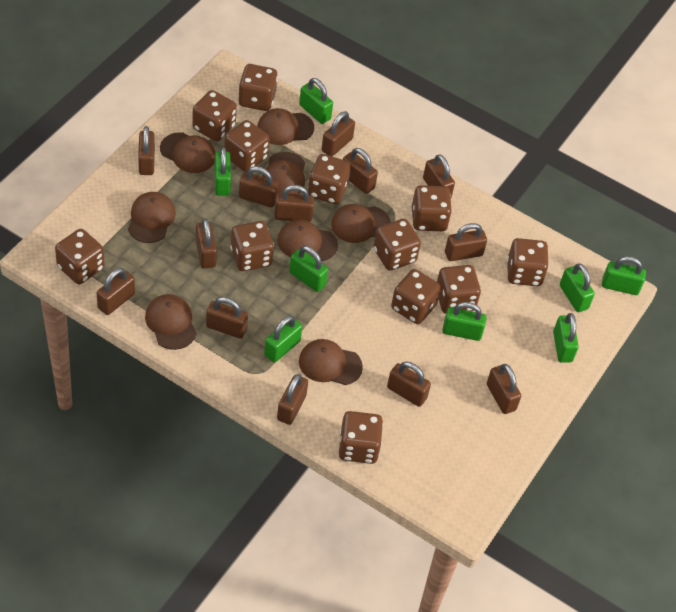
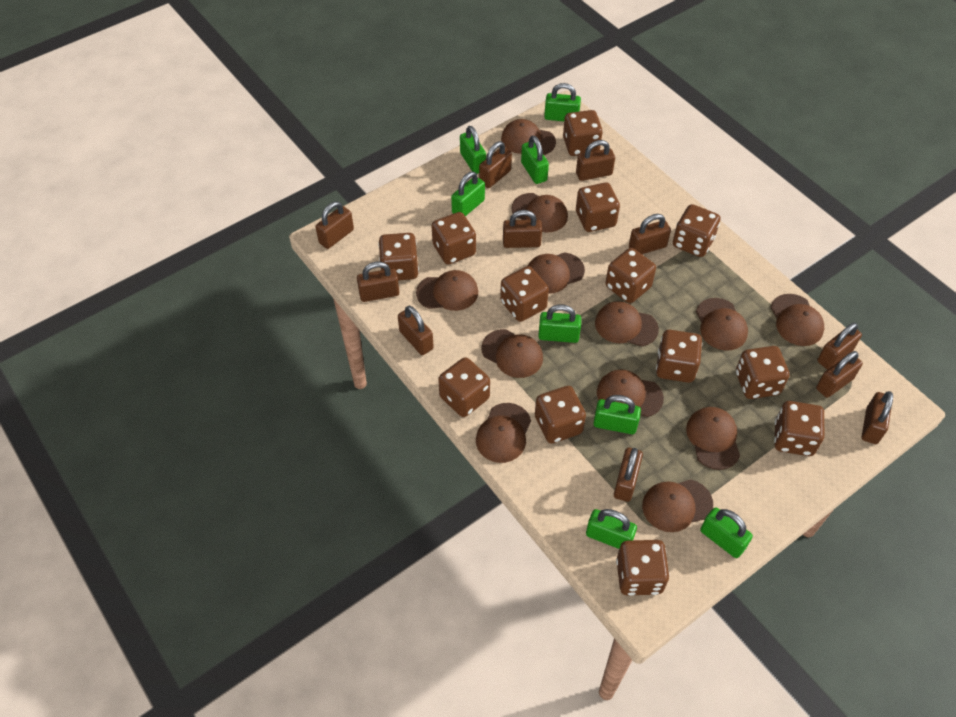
brown cap: 8 -> 12
brown dice: 12 -> 13
brown padlock: 13 -> 11

